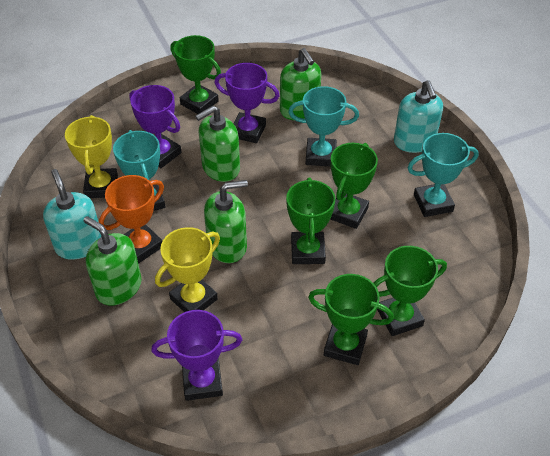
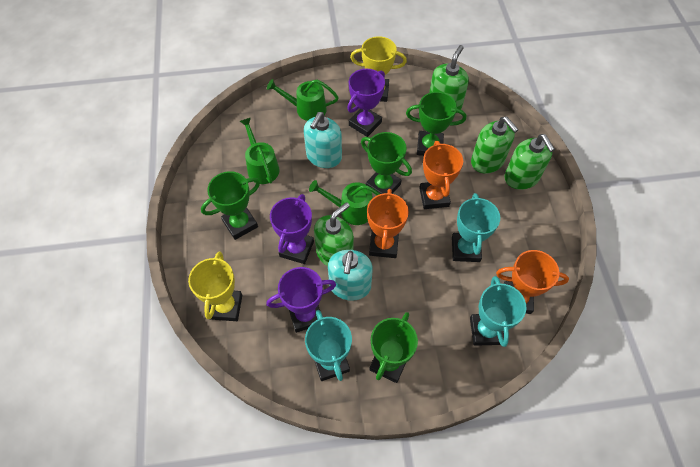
green trophy: 5 -> 4
green watering can: 0 -> 3
orange trophy: 1 -> 3

